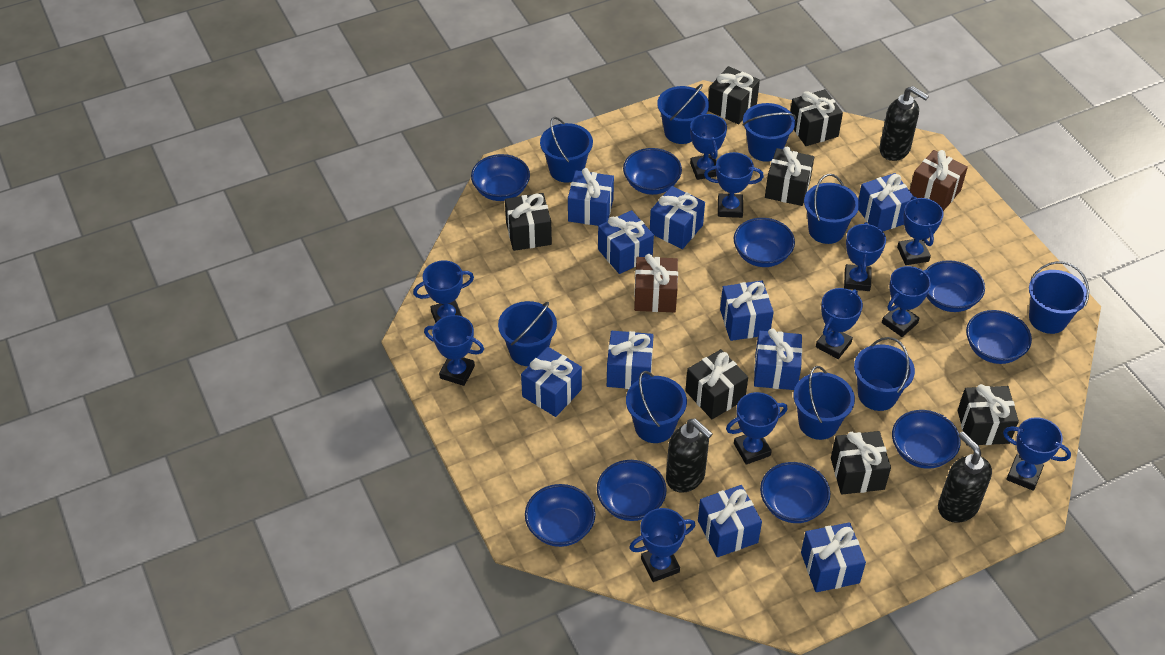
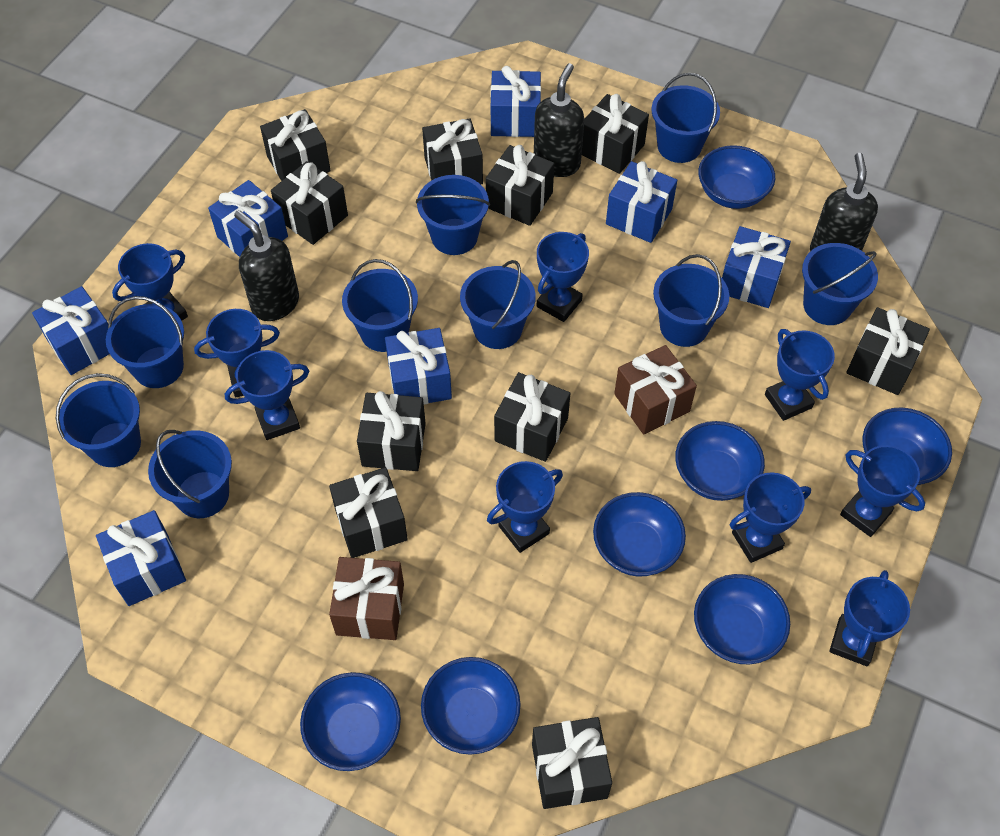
black gift: 7 -> 10
blue bowl: 9 -> 7
blue gift: 10 -> 7
blue trophy: 11 -> 9

